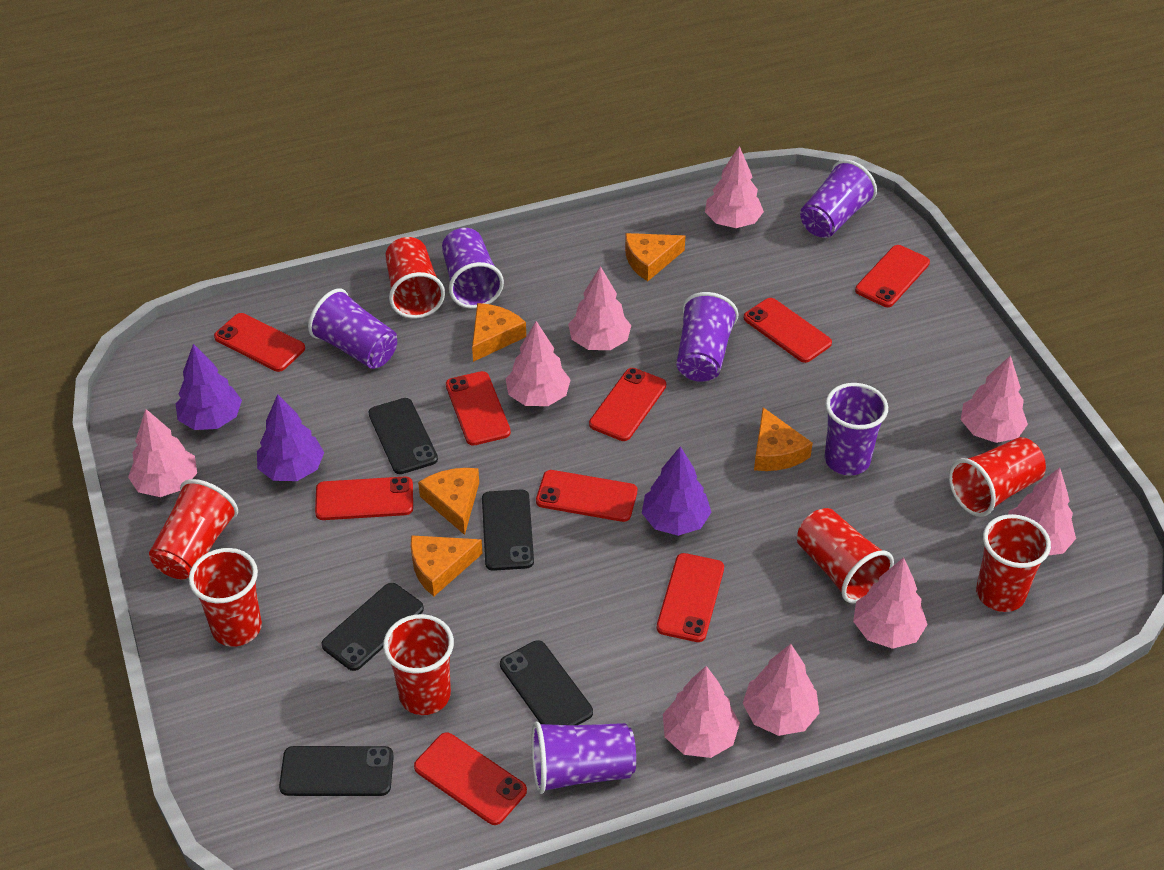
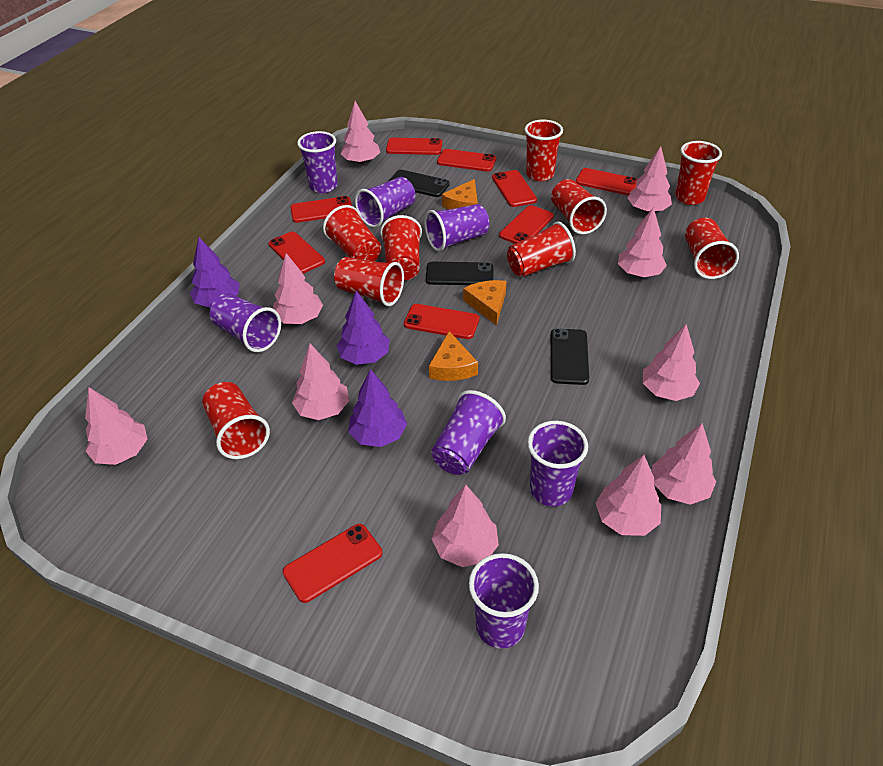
black phone: 5 -> 3
orange cheese: 5 -> 3
pink tree: 9 -> 10
purple cup: 6 -> 7
red cup: 7 -> 9

